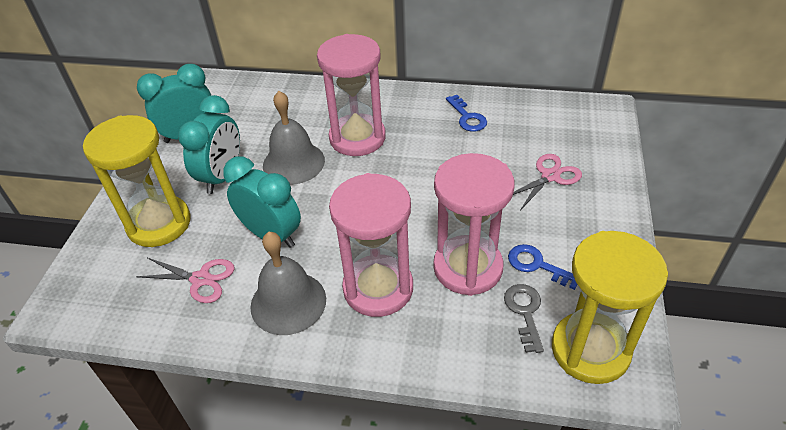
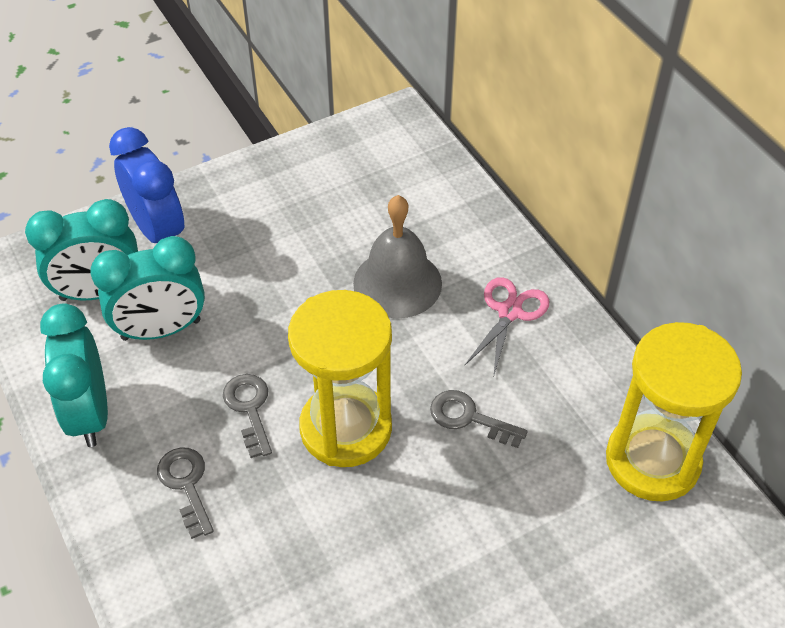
blue clock: 0 -> 1
blue key: 2 -> 0
grey bell: 2 -> 1
grey key: 1 -> 3
pink hourglass: 3 -> 0
pink scissors: 2 -> 1

